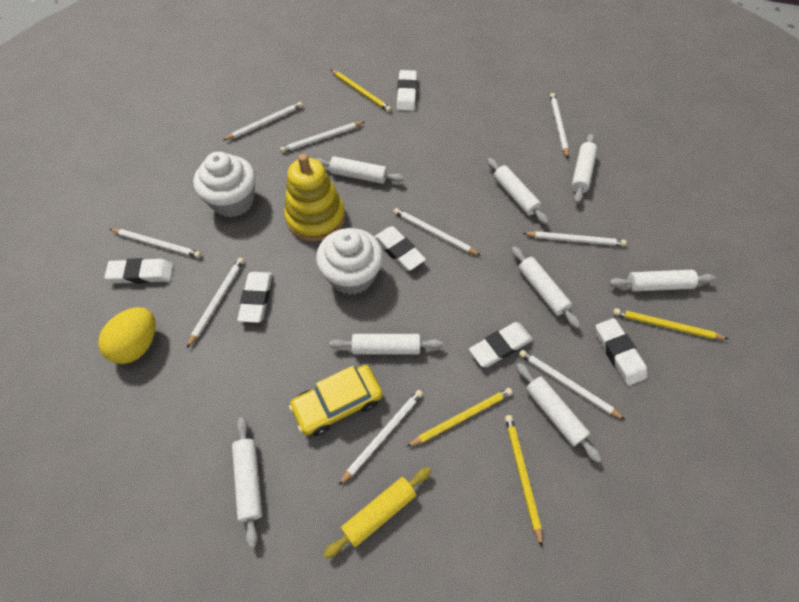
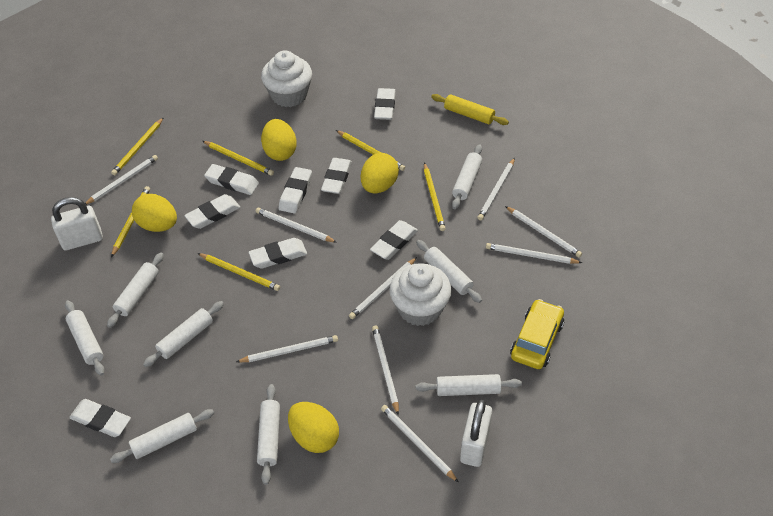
white eraser: 6 -> 8
white padlock: 0 -> 2
yellow egg: 1 -> 4
yellow pencil: 4 -> 6
yellow stacking toy: 1 -> 0

